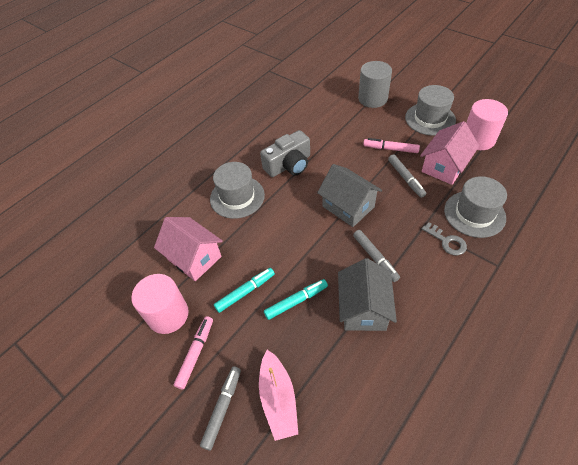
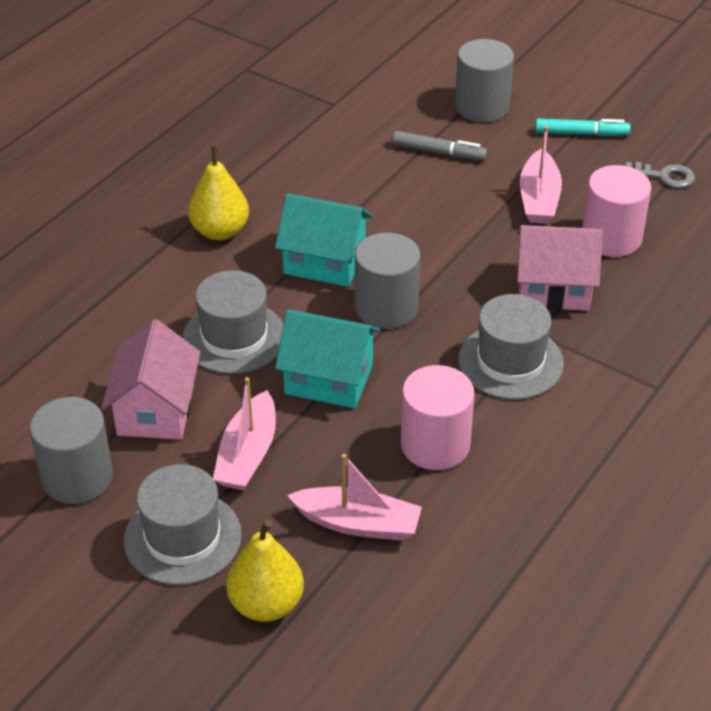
grey camera: 1 -> 0
grey cylinder: 1 -> 3
grey house: 2 -> 0
grey marker: 3 -> 1
pink boat: 1 -> 3
pink marker: 2 -> 0
turquoise house: 0 -> 2
turquoise marker: 2 -> 1
yellow pear: 0 -> 2

